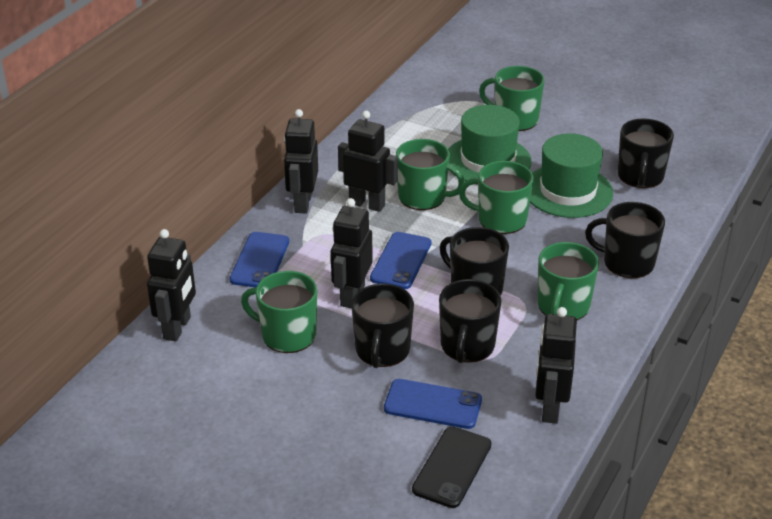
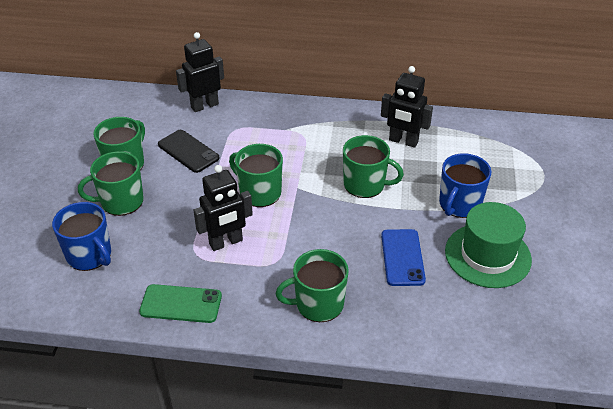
black mug: 5 -> 0
black robot: 5 -> 3
blue mug: 0 -> 2
blue phone: 3 -> 1
green hat: 2 -> 1
green phone: 0 -> 1

